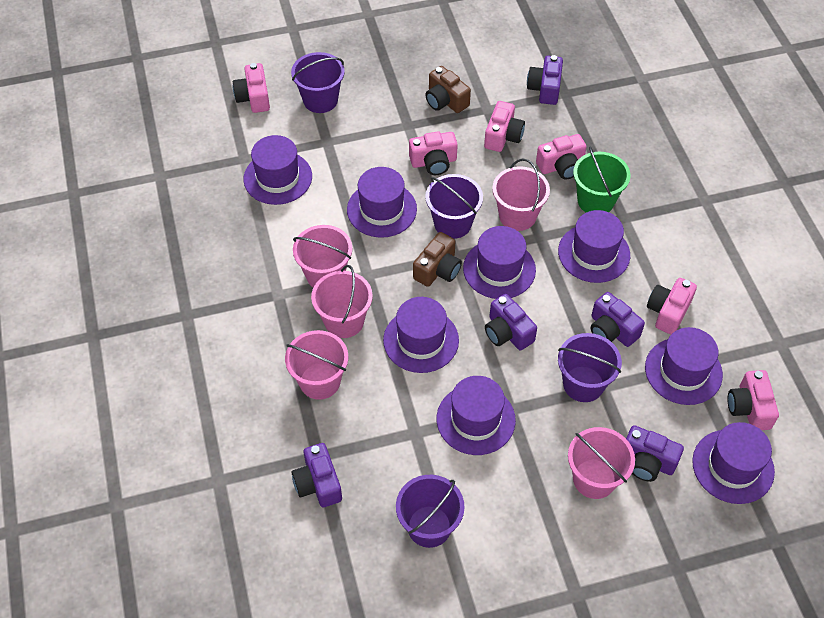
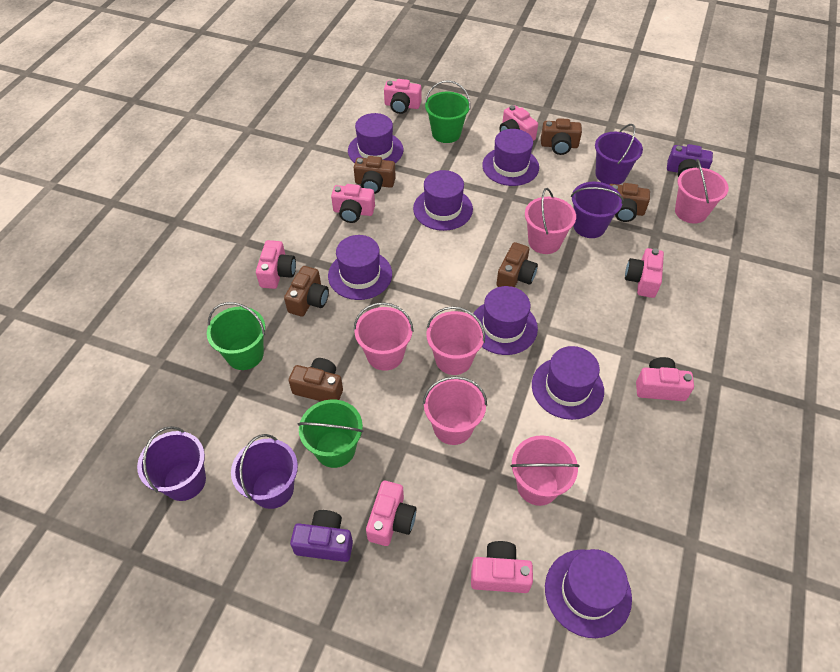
brown camera: 2 -> 6
green bucket: 1 -> 3
pink bucket: 5 -> 6
pink camera: 6 -> 8
purple camera: 5 -> 2
purple hat: 8 -> 7

